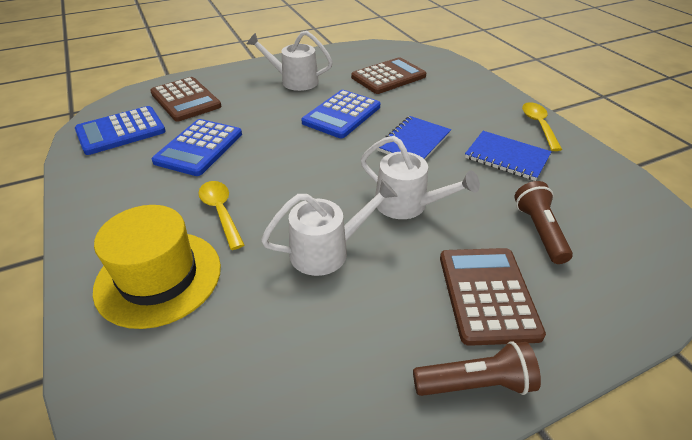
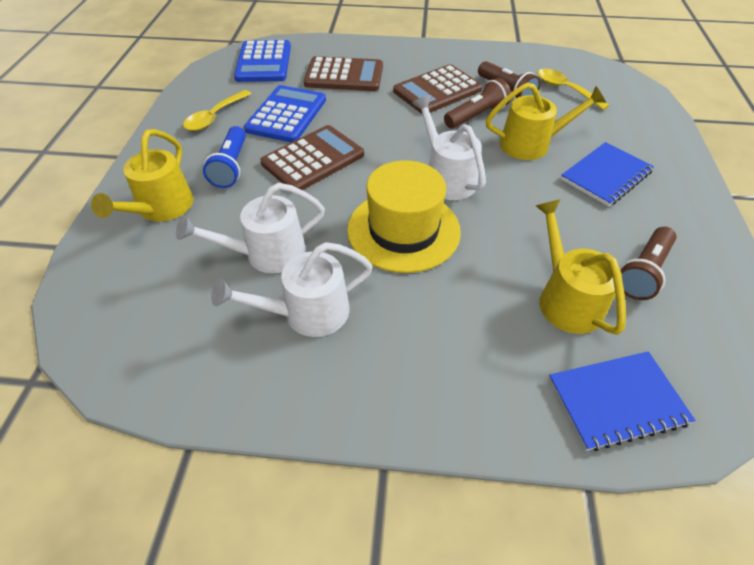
blue calculator: 3 -> 2
blue flashlight: 0 -> 1
brown flashlight: 2 -> 3
yellow watering can: 0 -> 3

